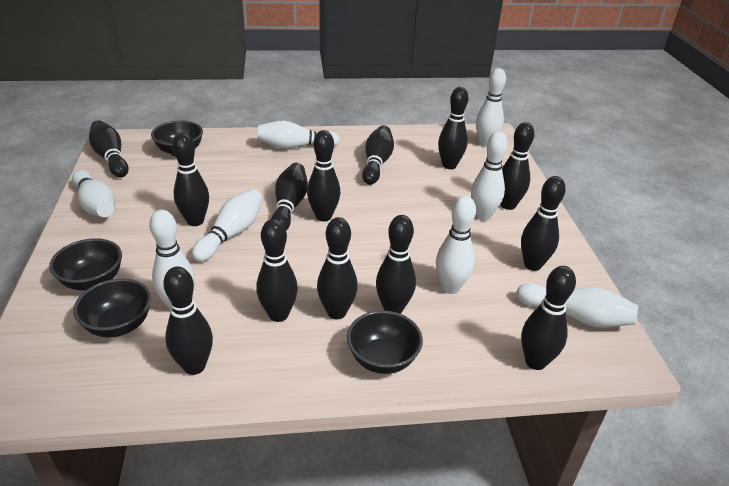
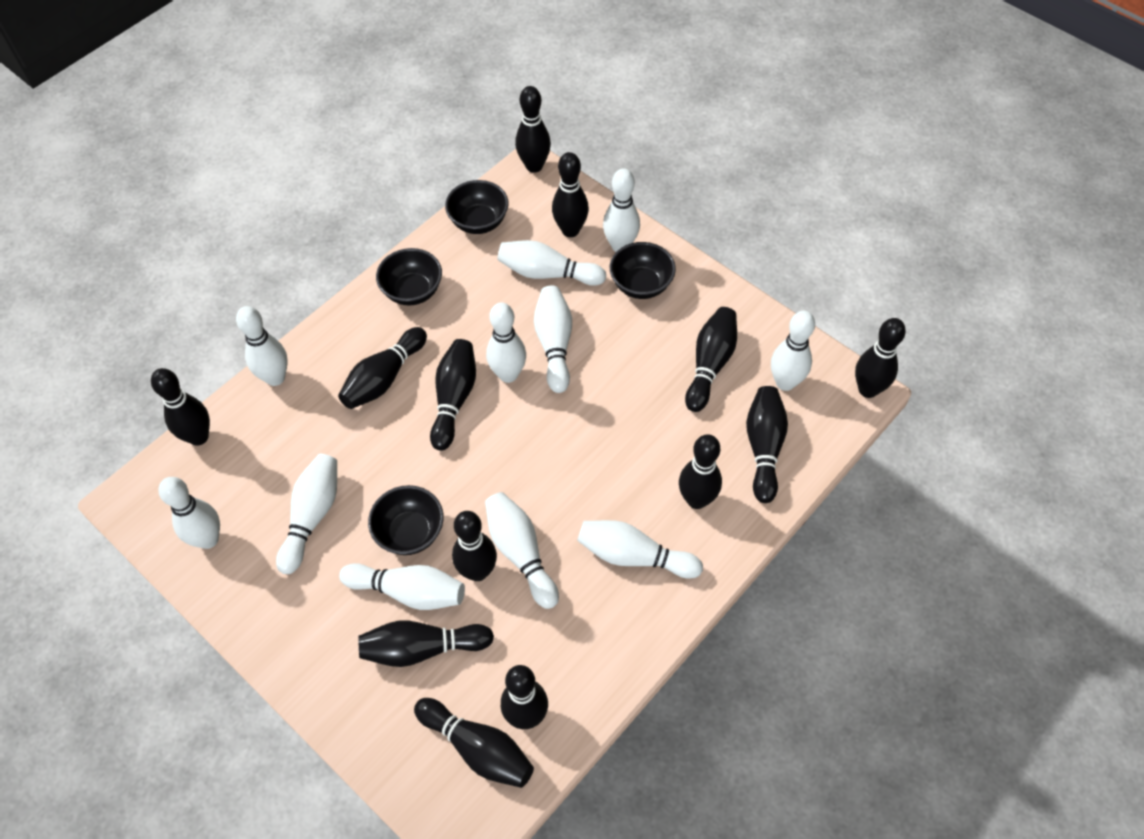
white bowling pin: 8 -> 11

